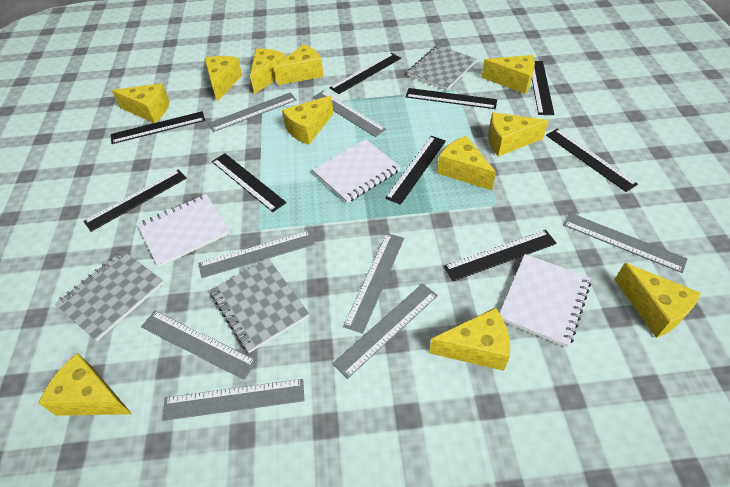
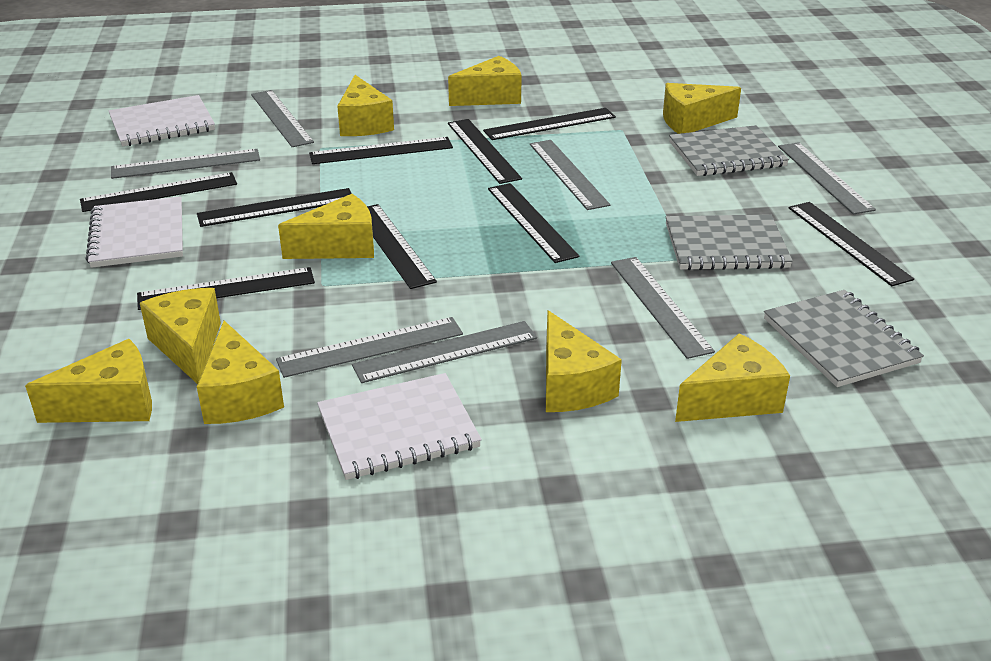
grey ruler: 8 -> 7
yellow cheese: 11 -> 9

